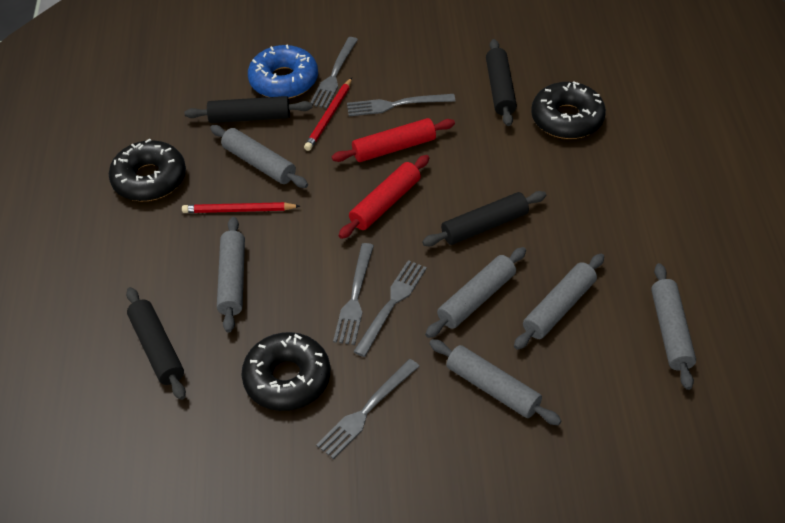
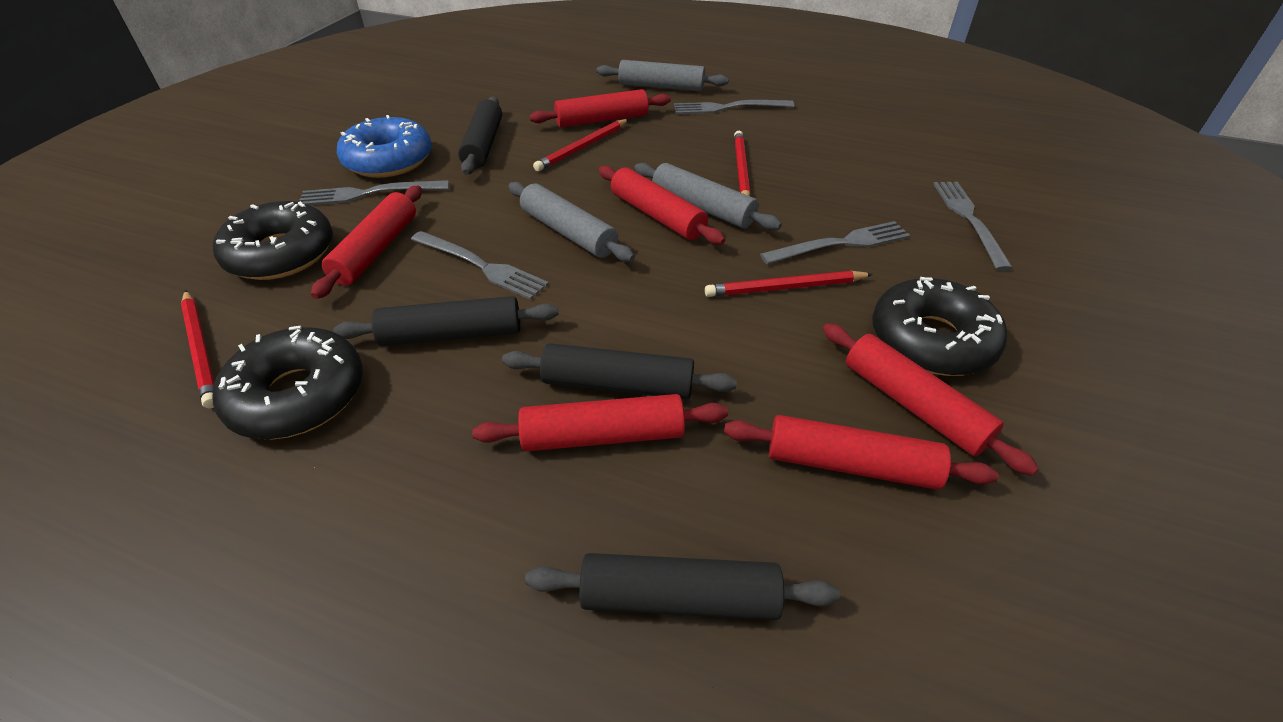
grey rolling pin: 6 -> 3
red pencil: 2 -> 4
red rolling pin: 2 -> 6

